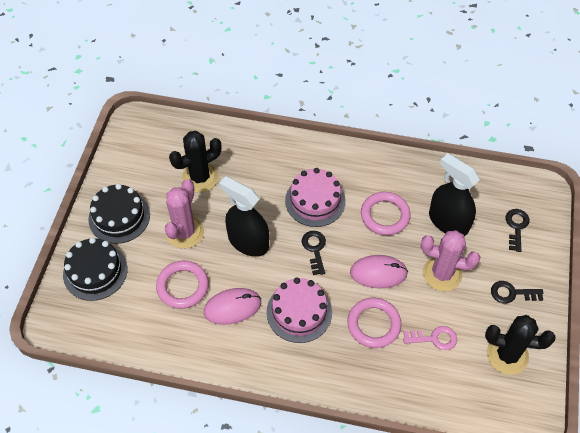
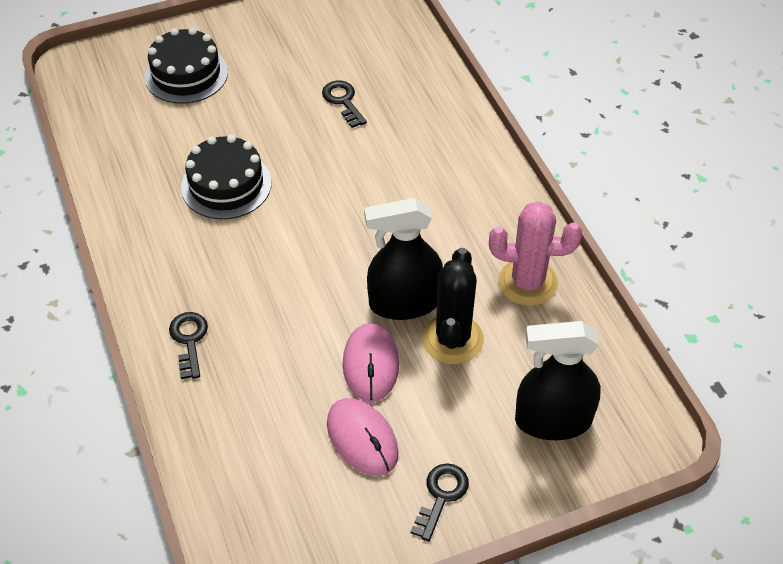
black cactus: 2 -> 1
pink cactus: 2 -> 1
pink cake: 2 -> 0
pink key: 1 -> 0
pink ring: 3 -> 0

